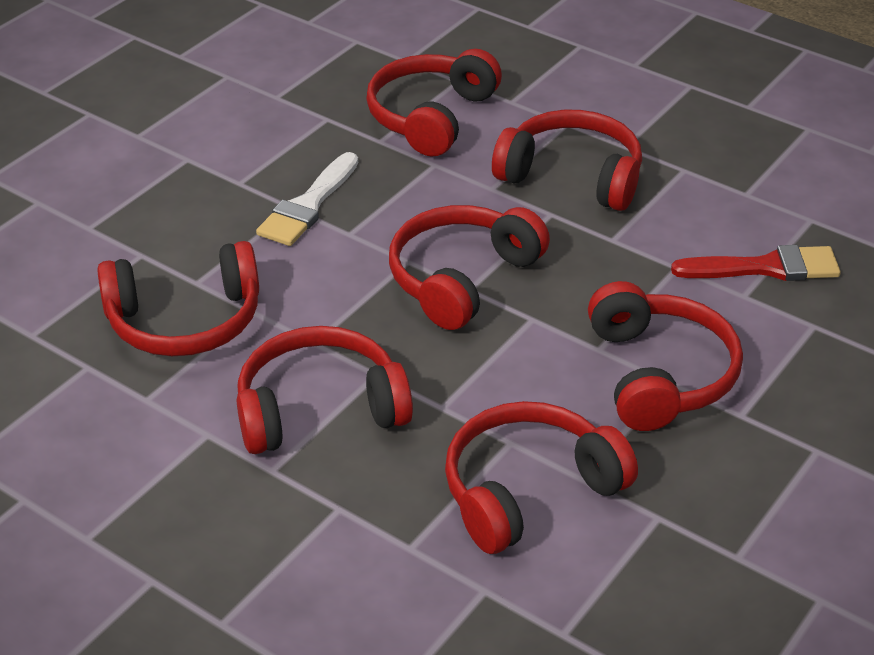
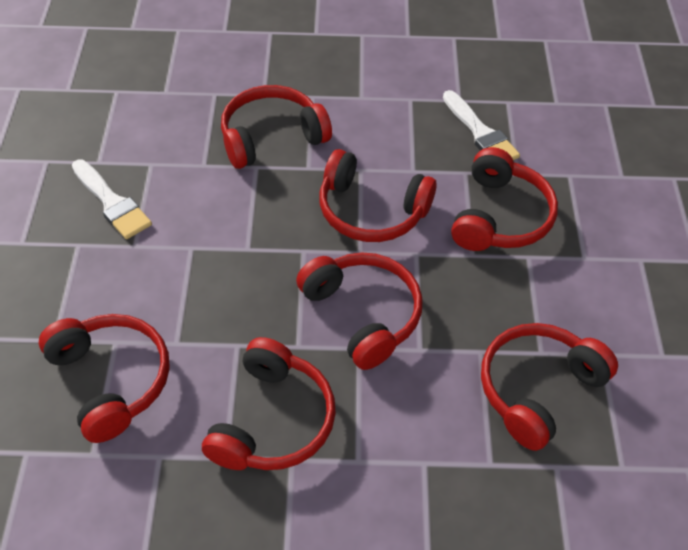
red brush: 1 -> 0
white brush: 1 -> 2

